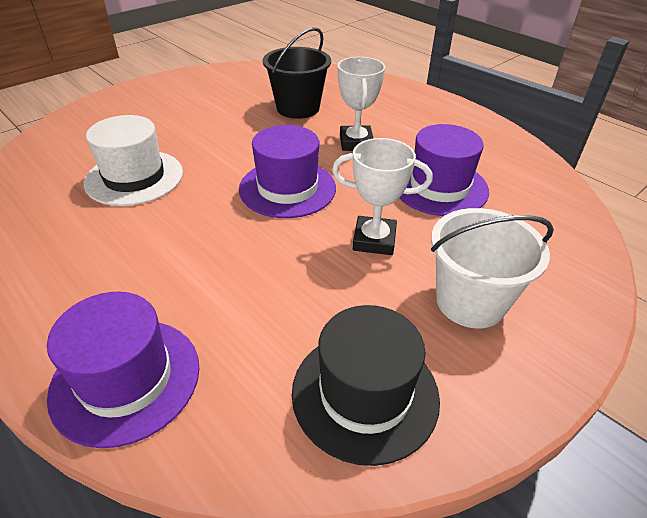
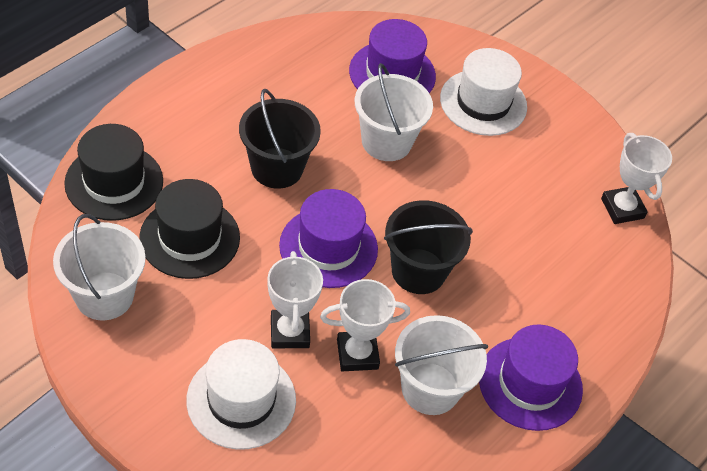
black bucket: 1 -> 2
black hat: 1 -> 2
white bucket: 1 -> 3
white hat: 1 -> 2
white trophy: 2 -> 3

